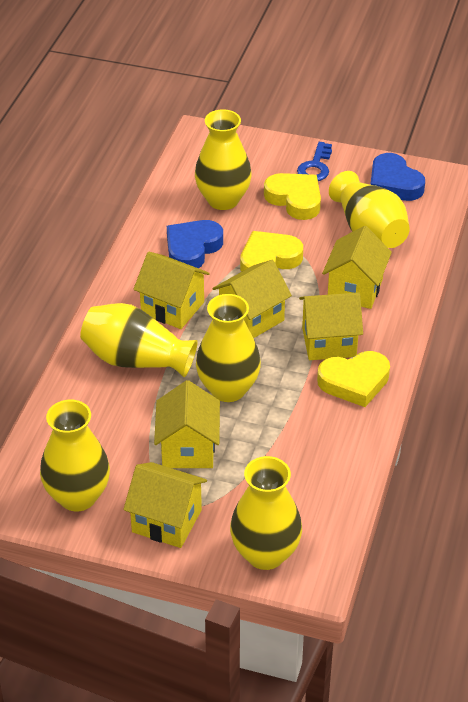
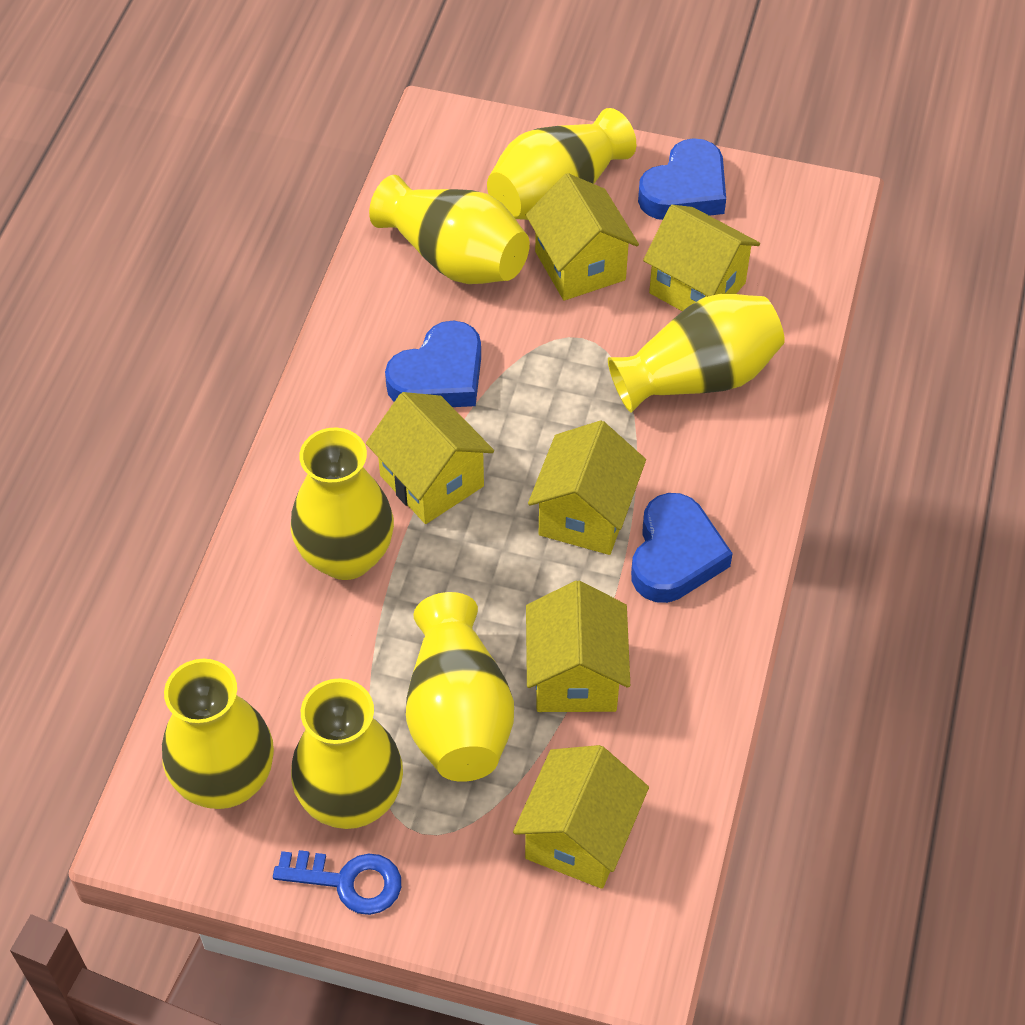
blue heart: 2 -> 3
yellow heart: 3 -> 0
yellow vase: 6 -> 7

